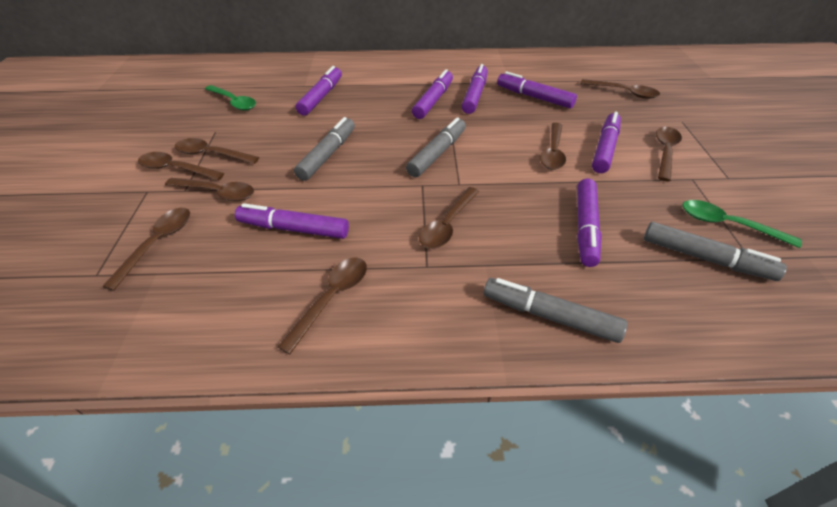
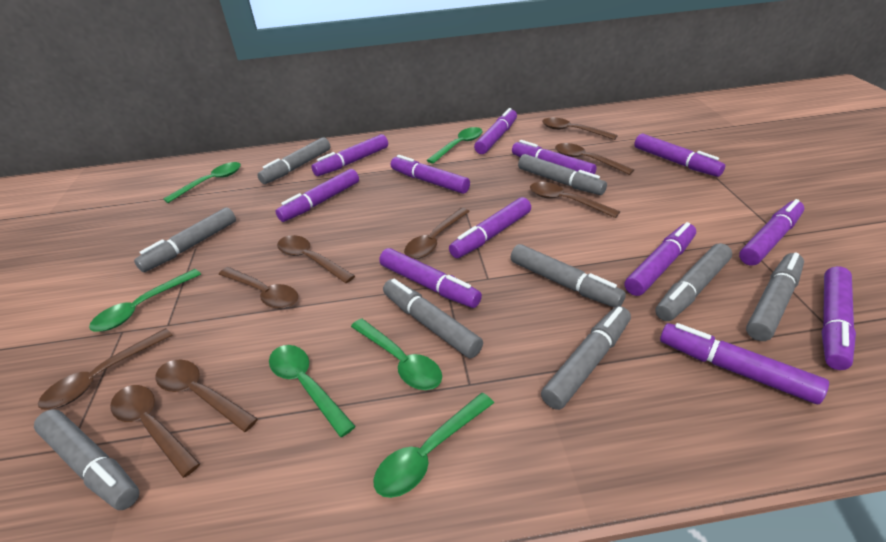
green spoon: 2 -> 6
grey marker: 4 -> 9
purple marker: 7 -> 12

